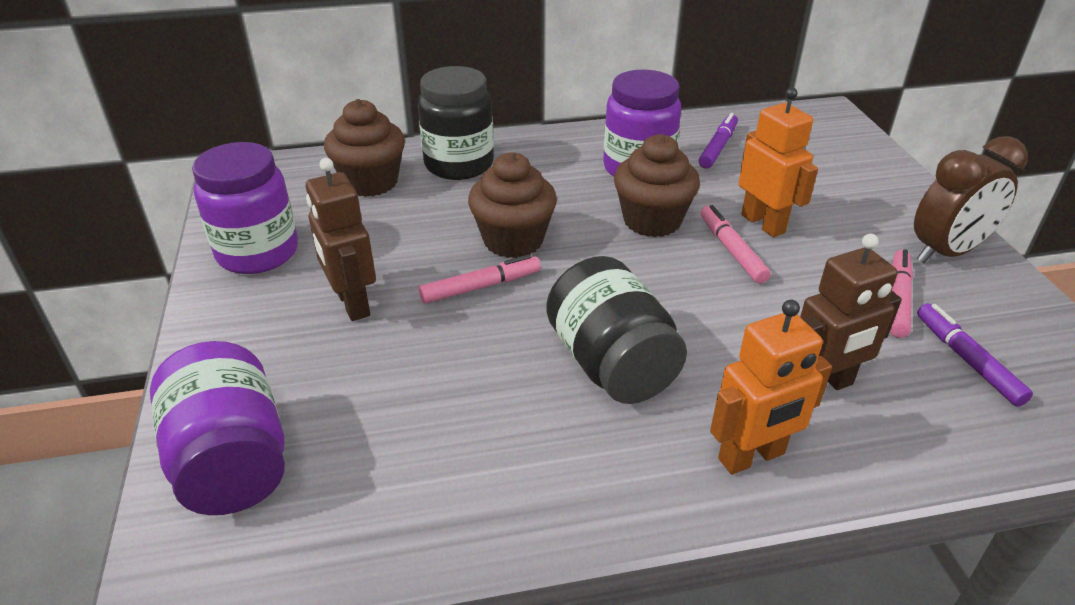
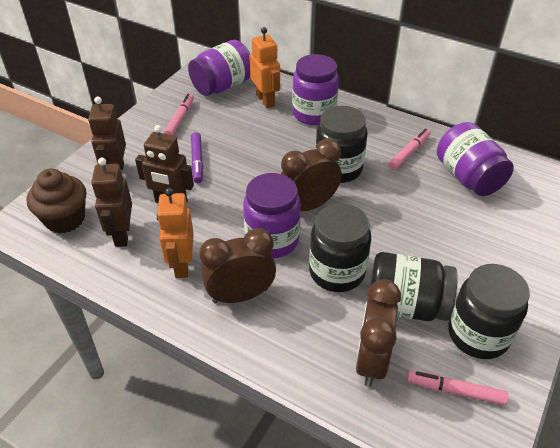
black jar: 2 -> 4
brown clock: 1 -> 3
brown cupcake: 3 -> 1
brown robot: 2 -> 3
purple jar: 3 -> 4
purple marker: 2 -> 1

